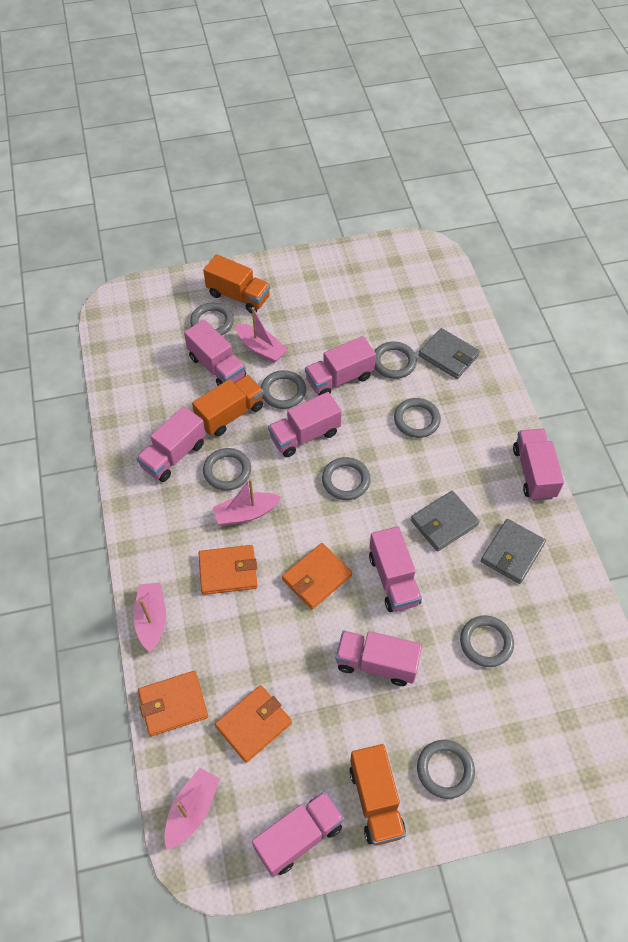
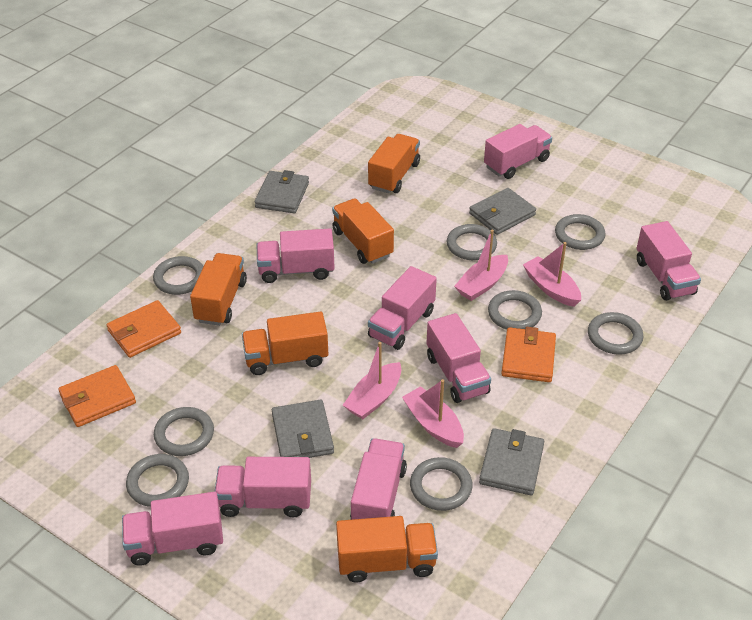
grey wallet: 3 -> 4
orange truck: 3 -> 5
orange wallet: 4 -> 3

